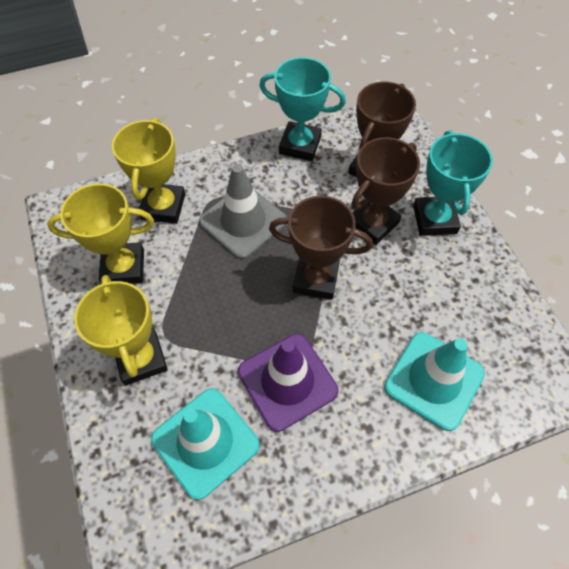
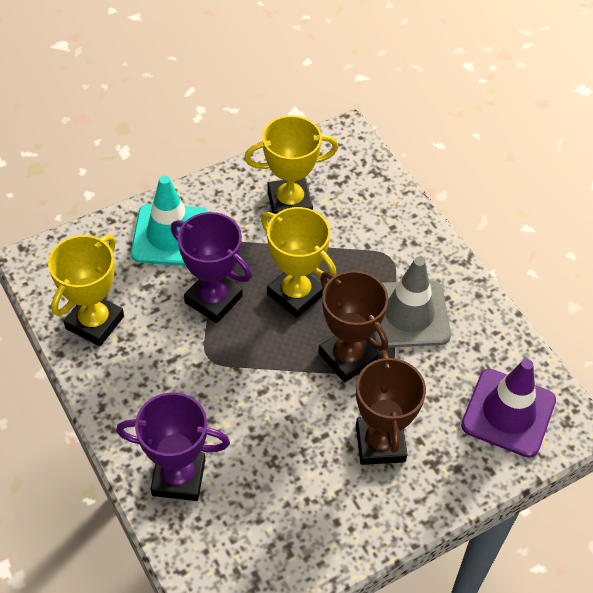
brown trophy: 3 -> 2
purple trophy: 0 -> 2
turquoise traffic cone: 2 -> 1
turquoise trophy: 2 -> 0

